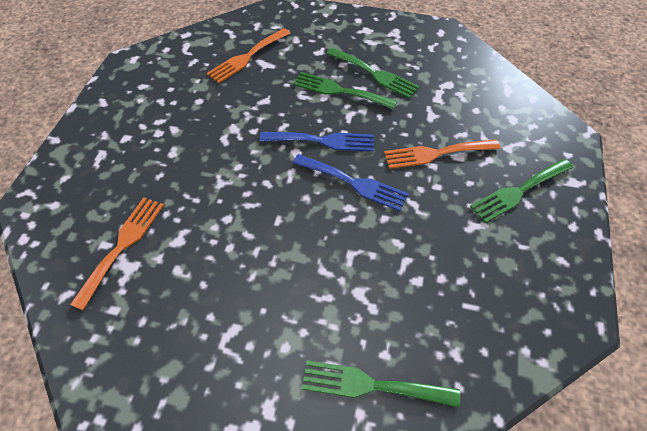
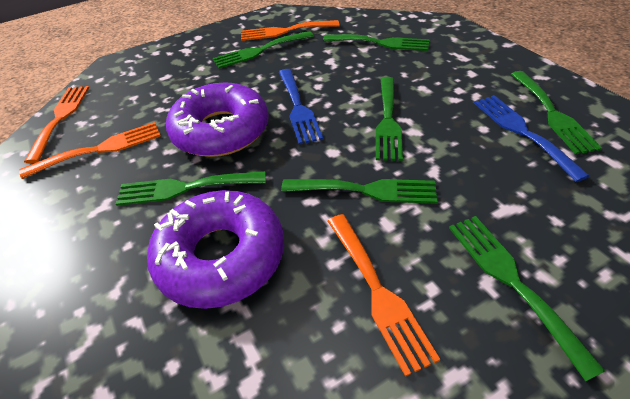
green fork: 4 -> 7
orange fork: 3 -> 4
purple donut: 0 -> 2

